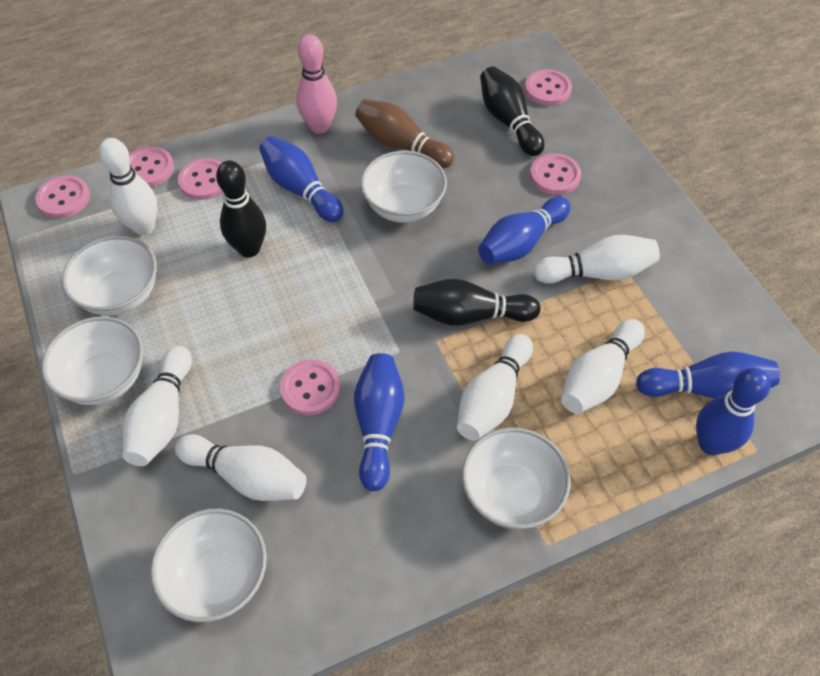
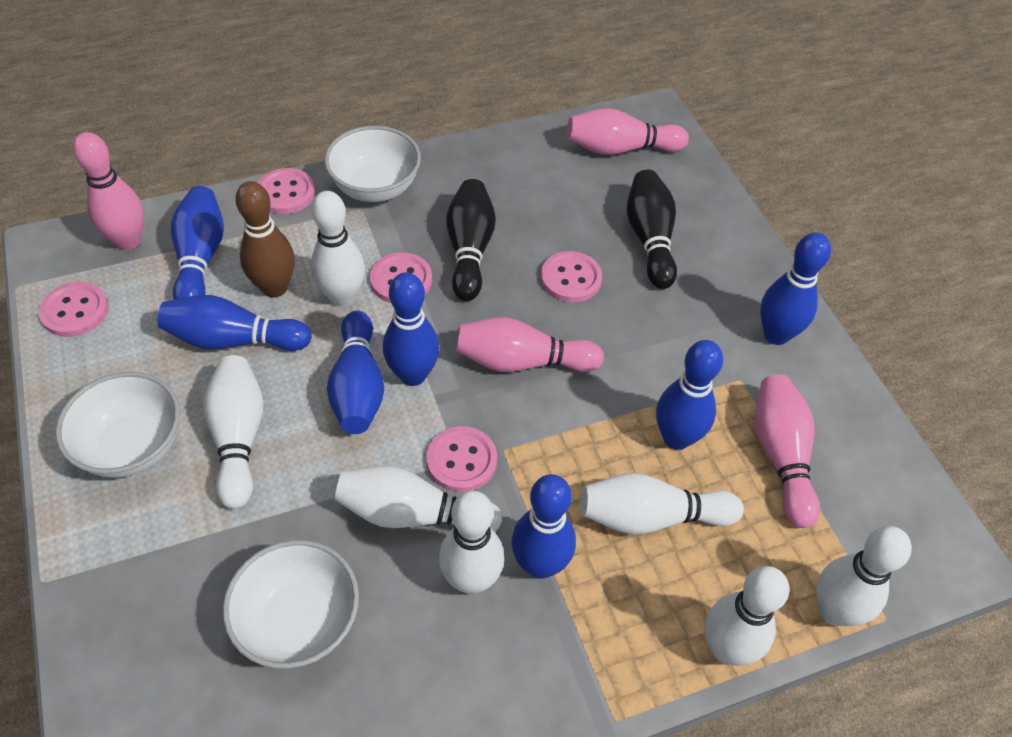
black bowling pin: 3 -> 2
blue bowling pin: 5 -> 7
pink bowling pin: 1 -> 4
pink button: 6 -> 5
white bowl: 5 -> 3
white bowling pin: 6 -> 7

